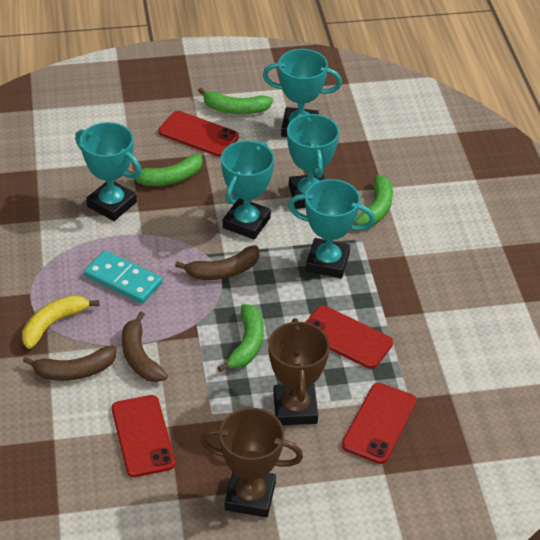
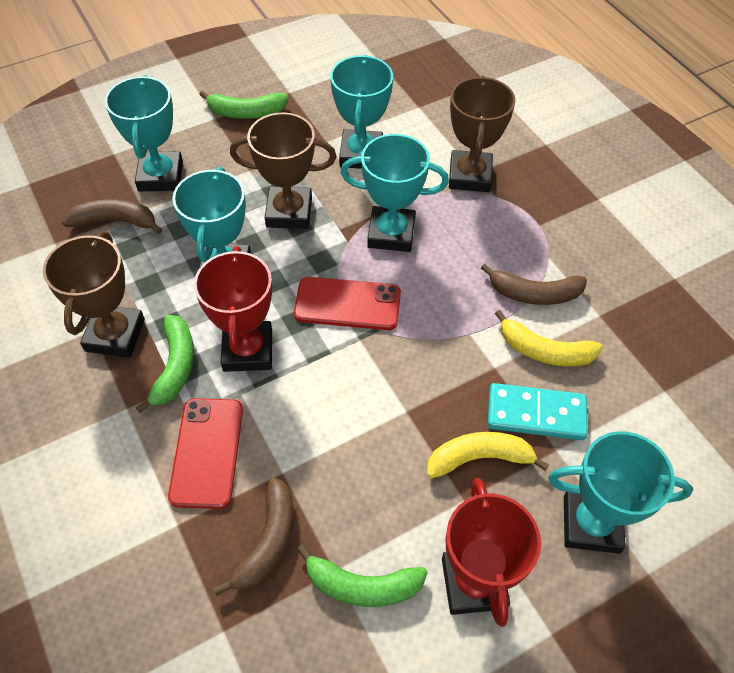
brown trophy: 2 -> 3
green banana: 4 -> 3
red phone: 4 -> 2
red trophy: 0 -> 2
yellow banana: 1 -> 2

